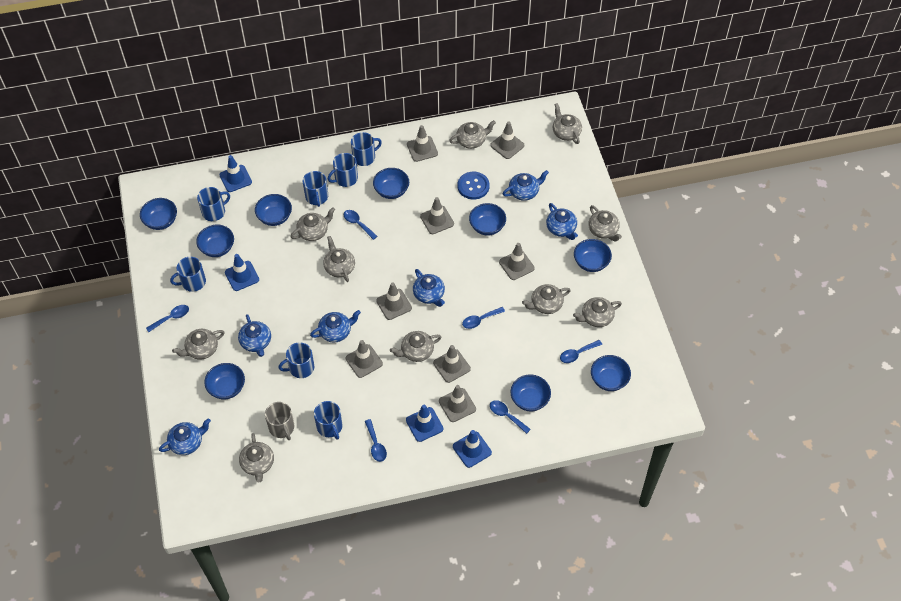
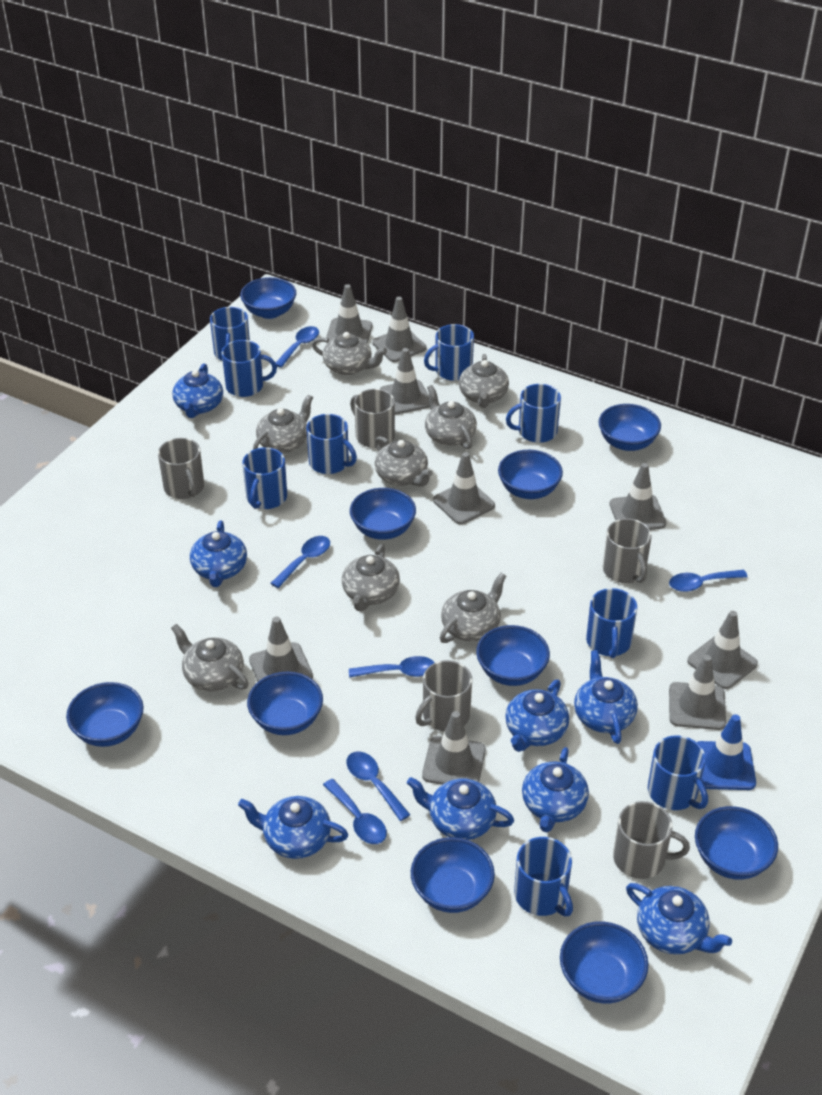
blue bowl: 9 -> 10
blue button: 1 -> 0
blue mug: 7 -> 9
blue teapot: 6 -> 8
blue traffic cone: 4 -> 1
grey mug: 1 -> 5
grey teapot: 10 -> 8
grey traffic cone: 8 -> 9

